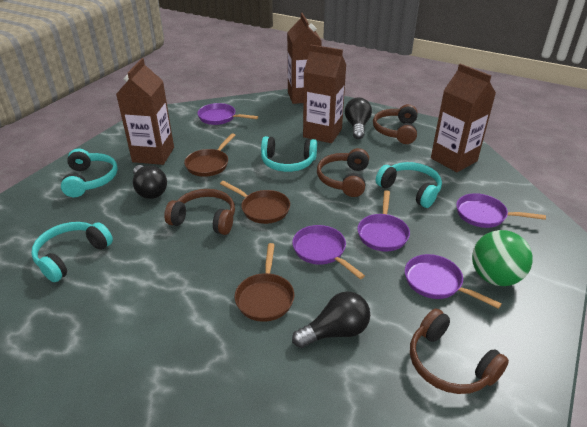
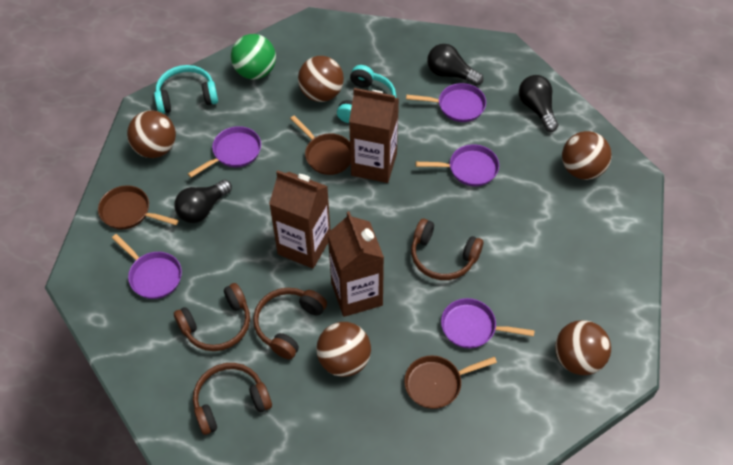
brown ball: 0 -> 5
brown carton: 4 -> 3
turquoise headphones: 4 -> 2

